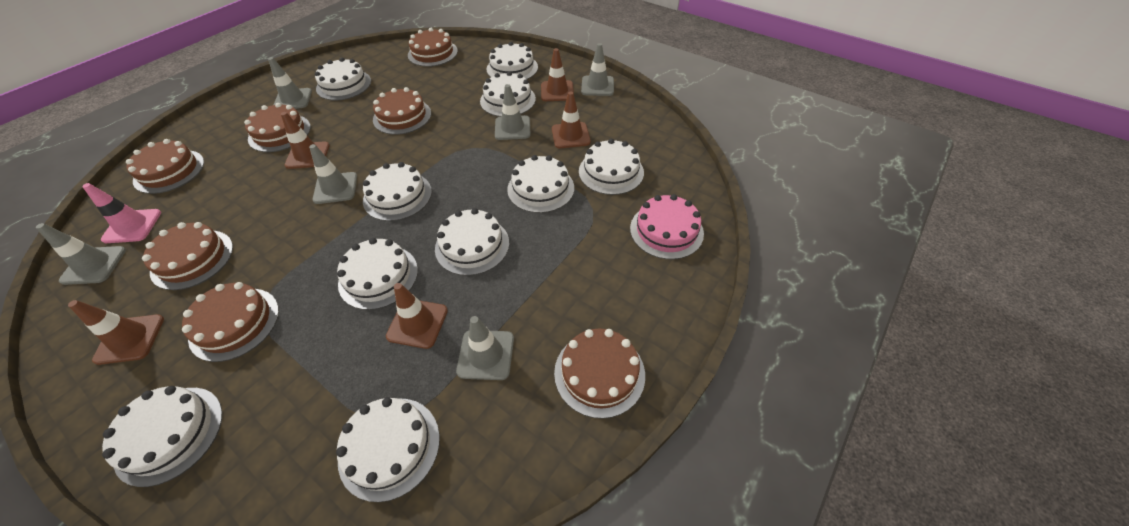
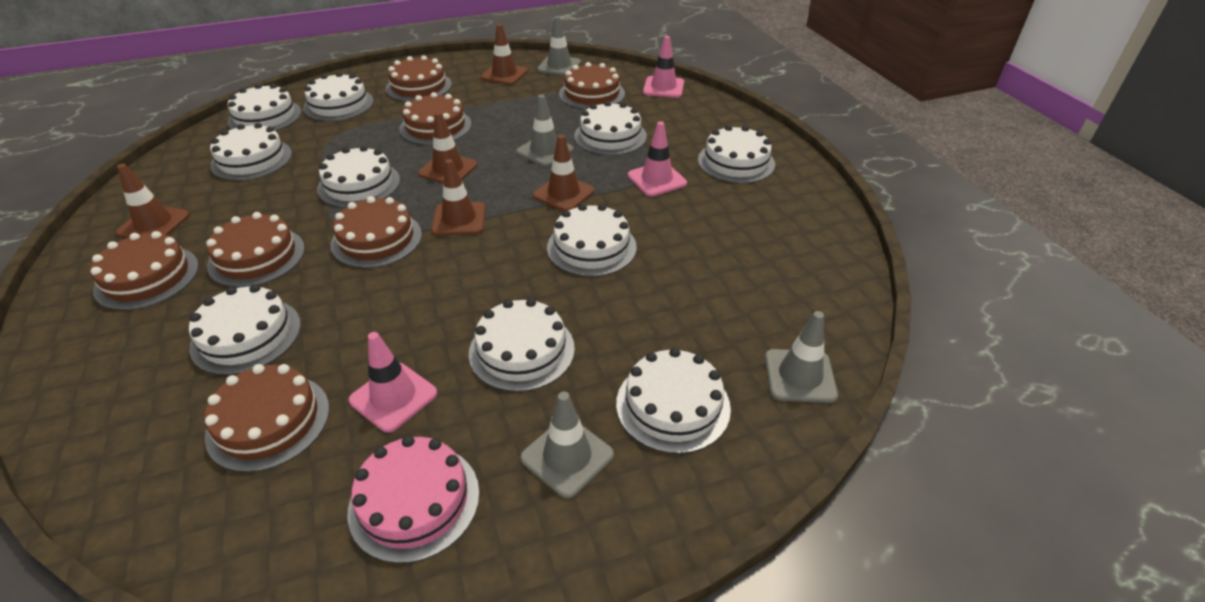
grey traffic cone: 6 -> 4
pink traffic cone: 1 -> 3

